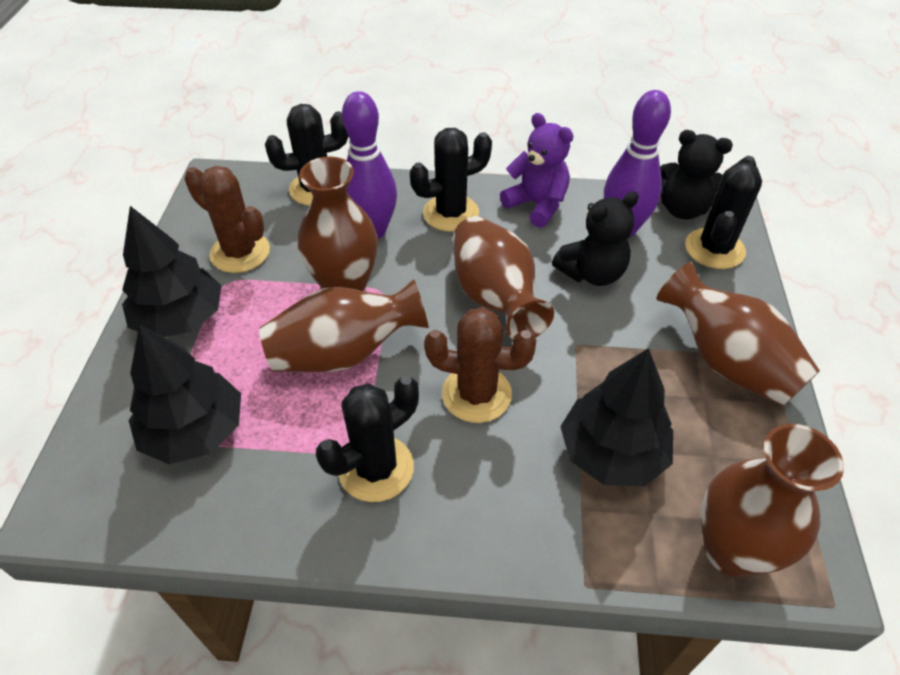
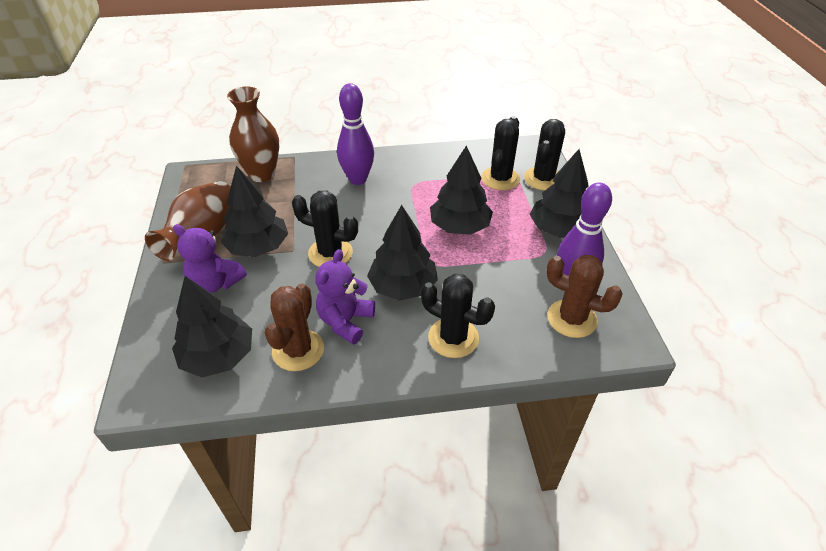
black teddy bear: 2 -> 0
black tree: 3 -> 5
brown vase: 5 -> 2
purple teddy bear: 1 -> 2

